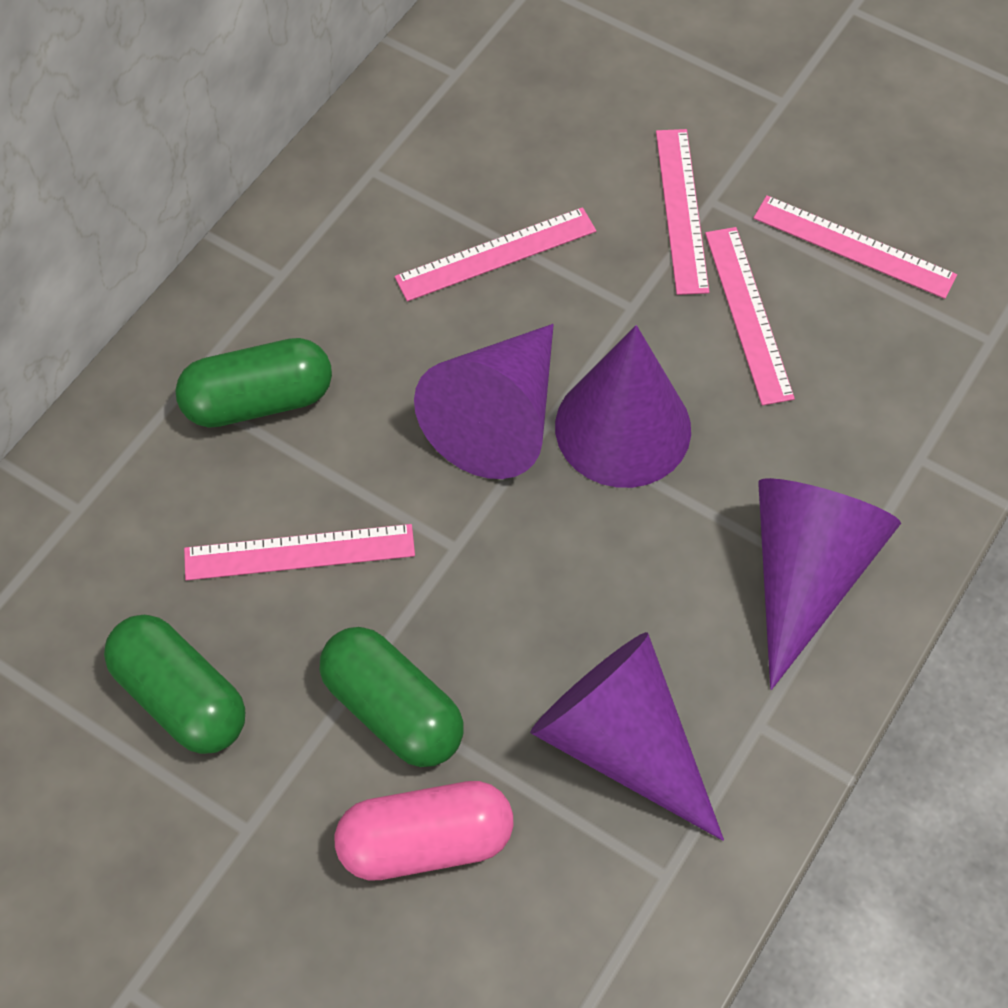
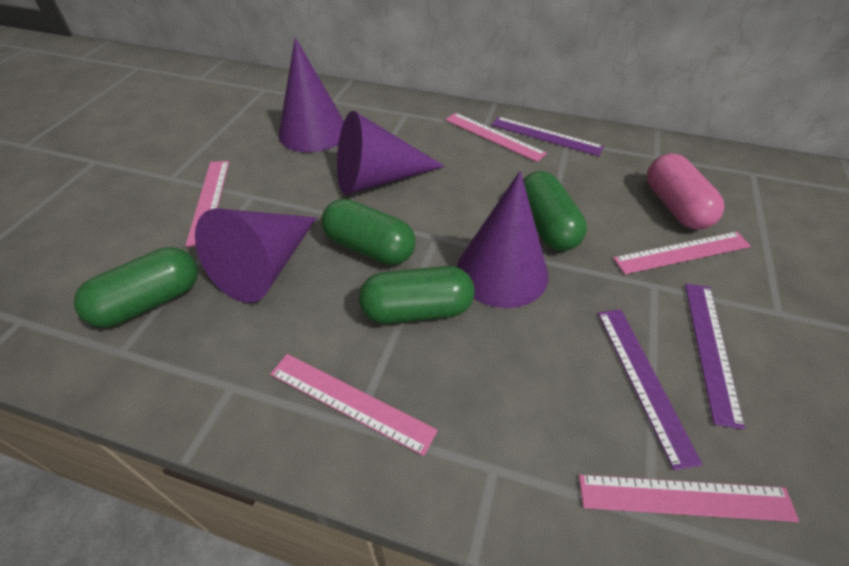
green capsule: 3 -> 4
purple ruler: 0 -> 3

